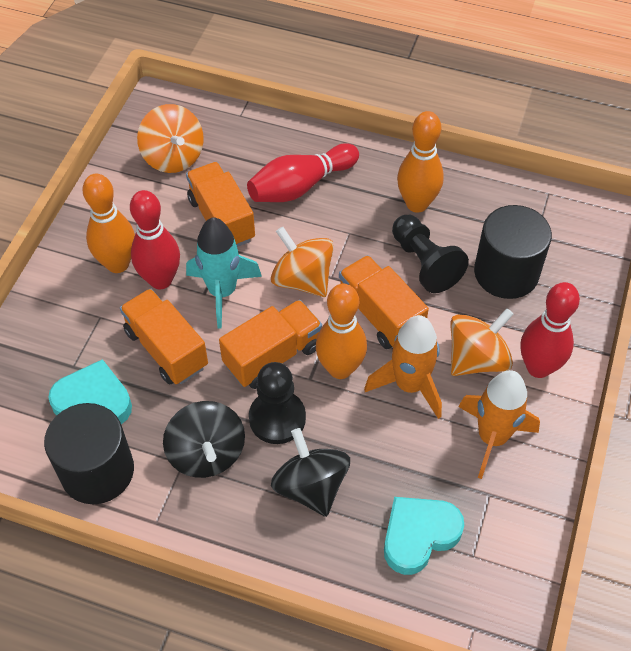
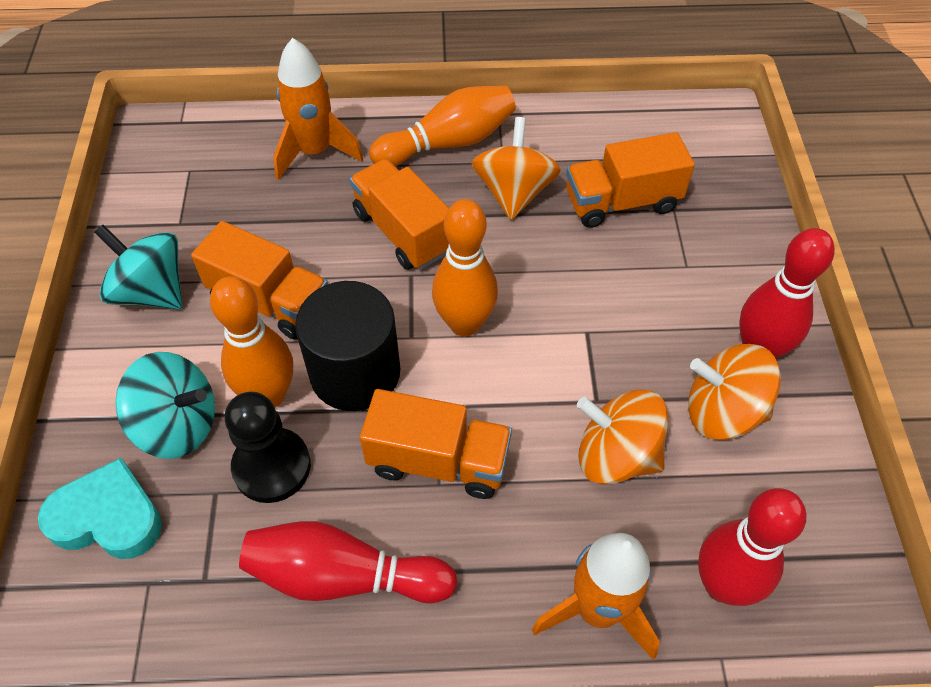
black cylinder: 2 -> 1
black pawn: 2 -> 1
black spinning top: 2 -> 0
turquoise heart: 2 -> 1
turquoise rocket: 1 -> 0
turquoise spinning top: 0 -> 2

